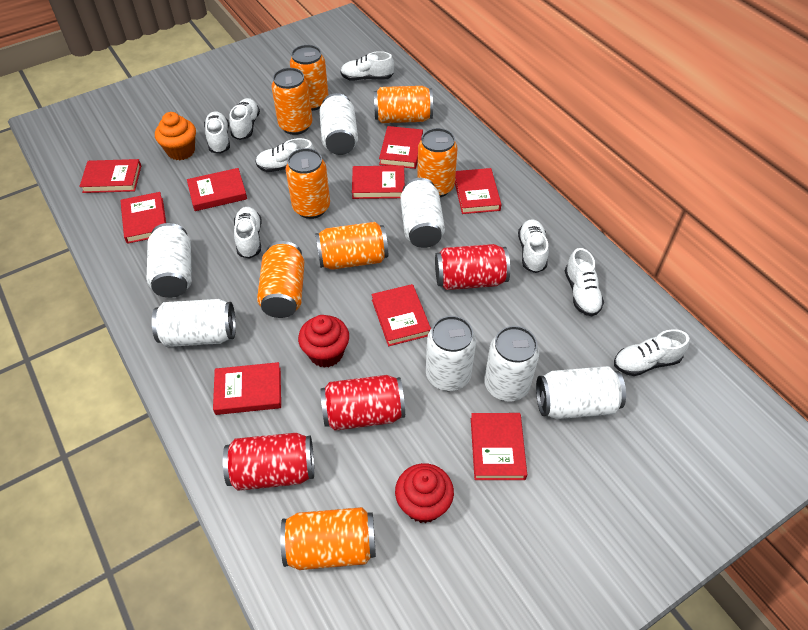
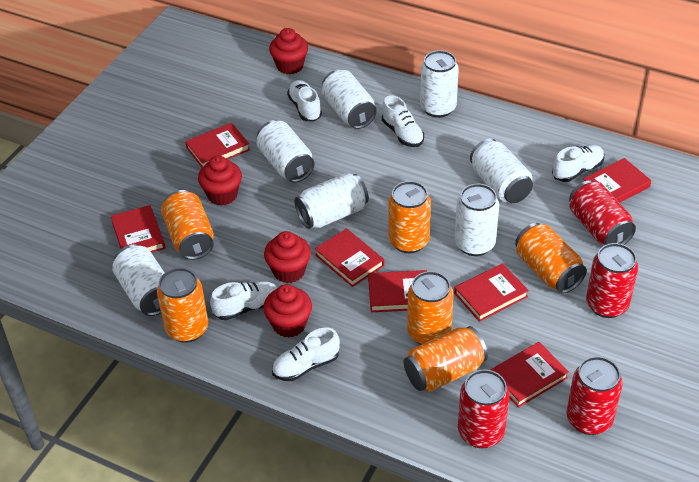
orange can: 8 -> 6
orange cupcake: 1 -> 0
red book: 9 -> 7
red can: 3 -> 4
red cupcake: 2 -> 4
white shoe: 8 -> 5

